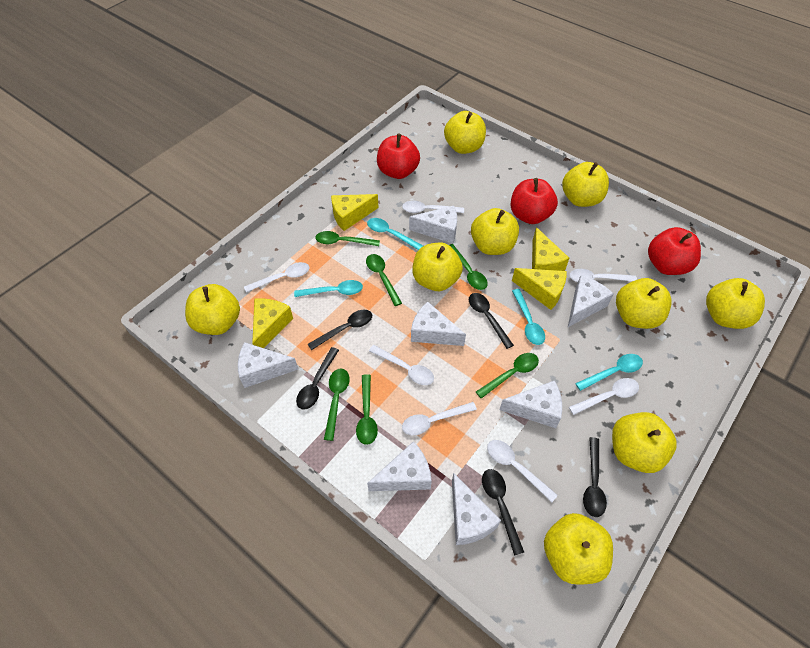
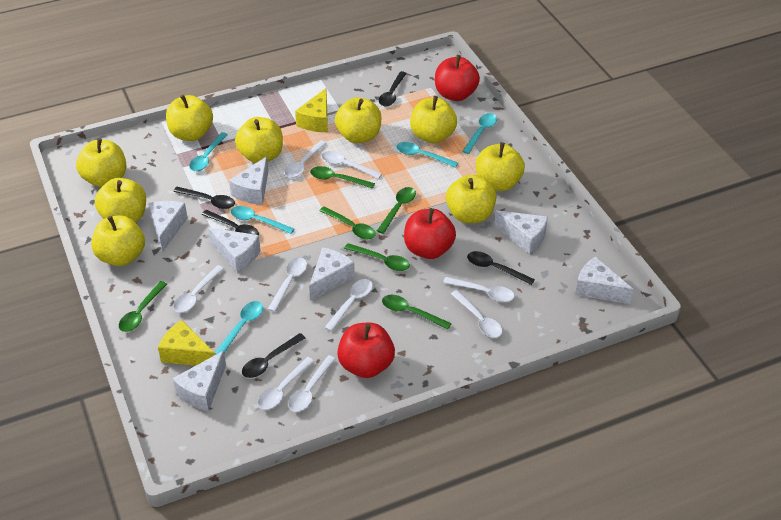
turquoise spoon: 4 -> 5
white spoon: 7 -> 9
yellow cheese: 4 -> 2

